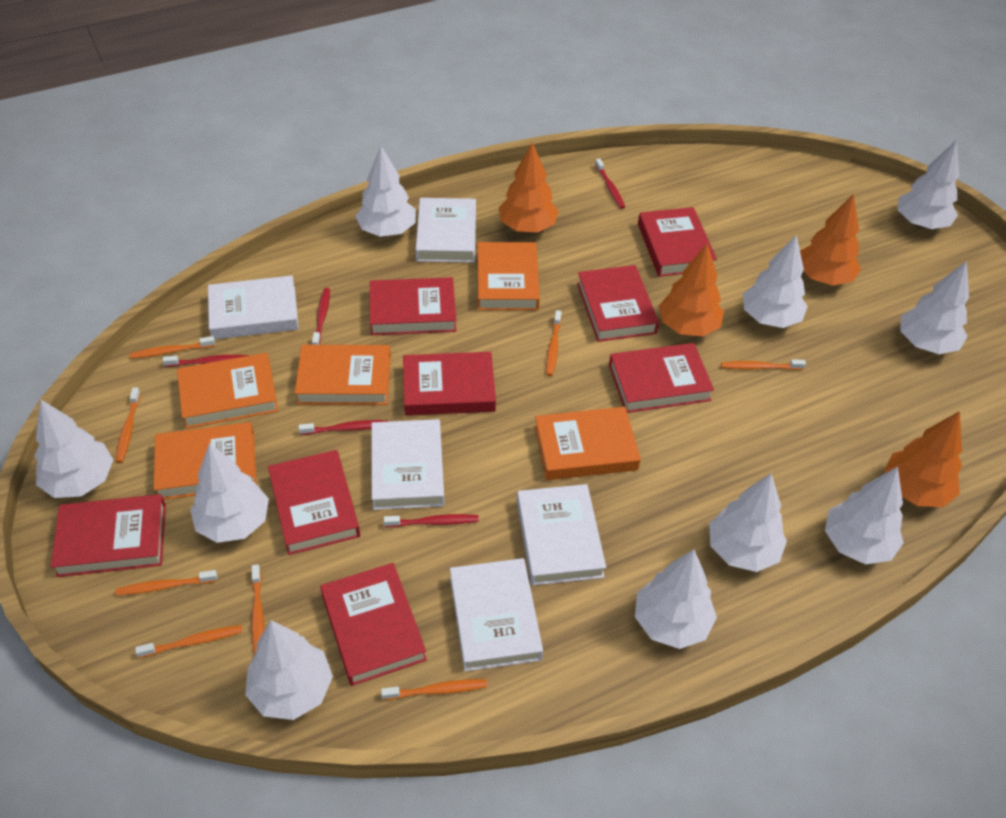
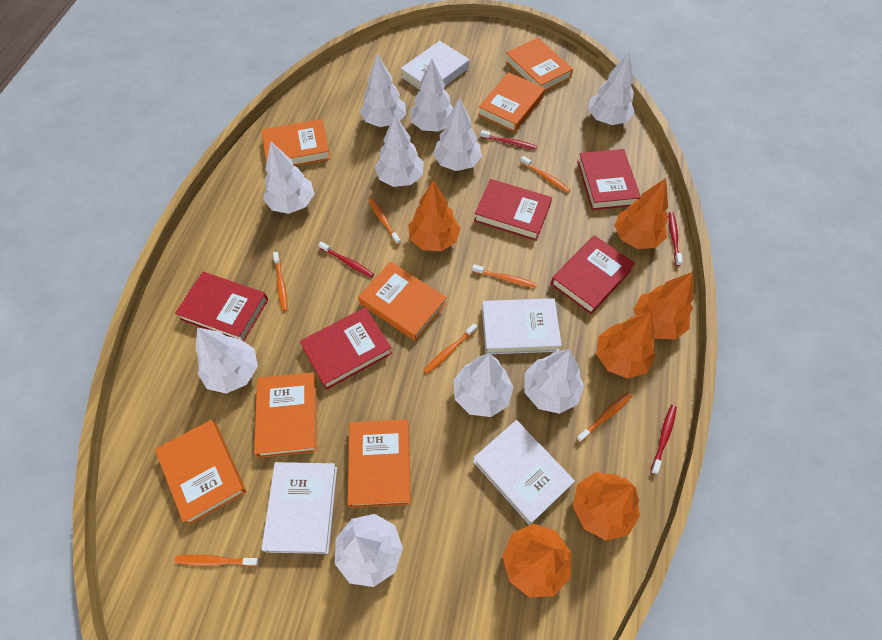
orange book: 5 -> 7
orange toothbrush: 8 -> 7
orange tree: 4 -> 6
red book: 8 -> 5
red toothbrush: 5 -> 4
white book: 5 -> 4

